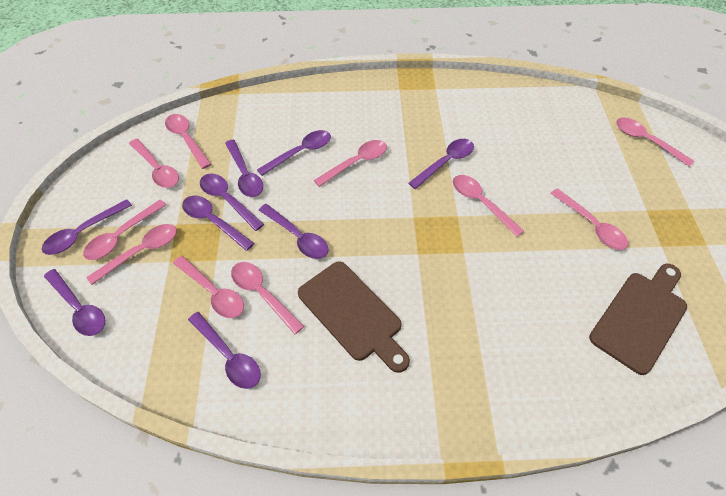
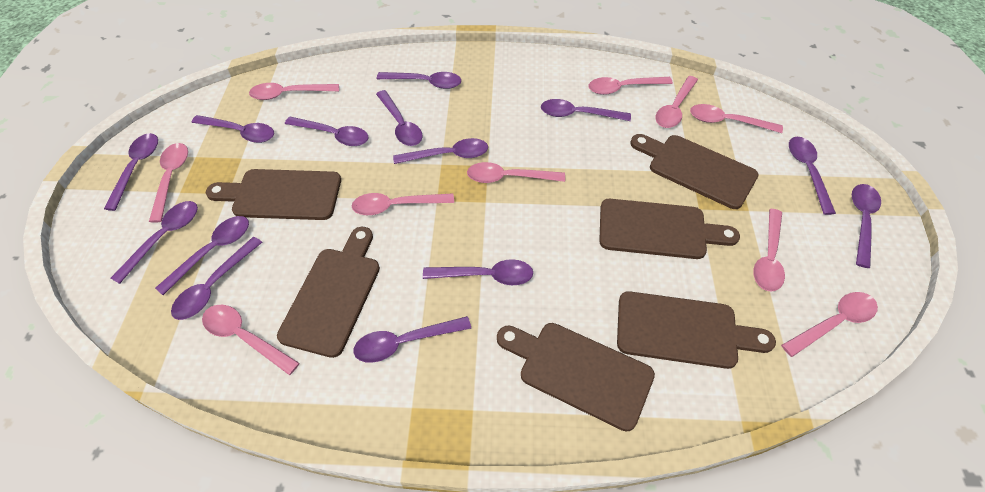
brown cutting board: 2 -> 6
purple spoon: 9 -> 14

